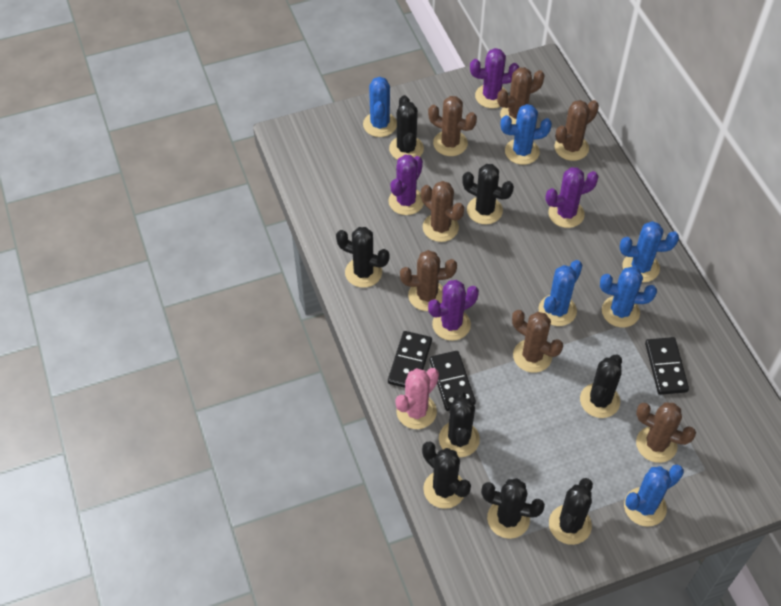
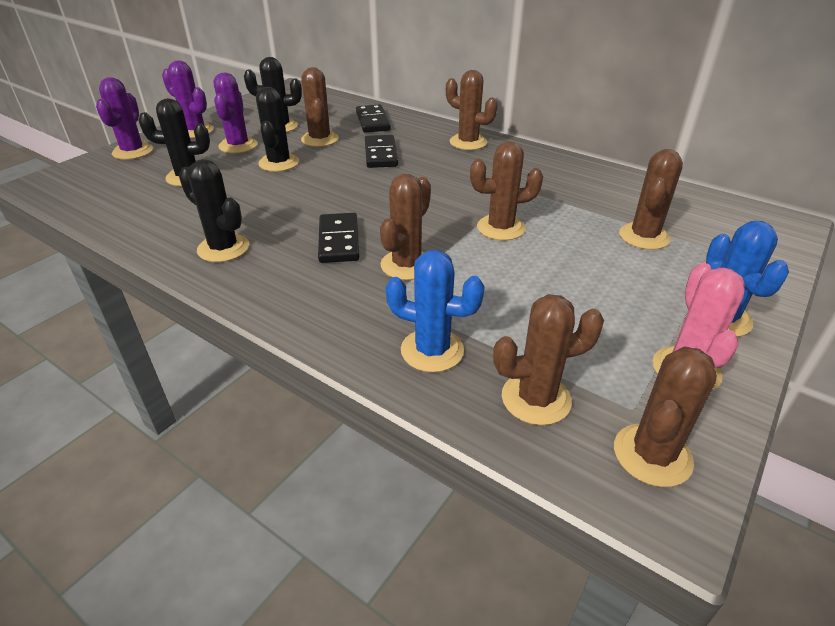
black cactus: 8 -> 4
blue cactus: 6 -> 2
purple cactus: 4 -> 3

